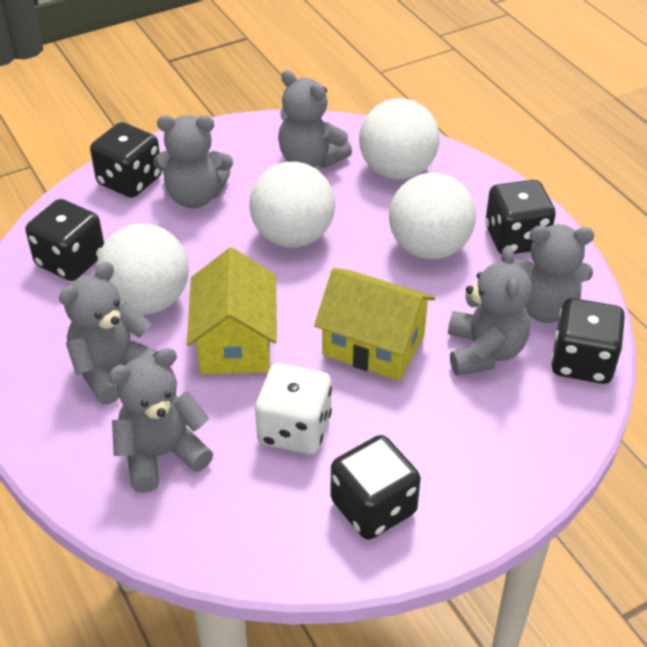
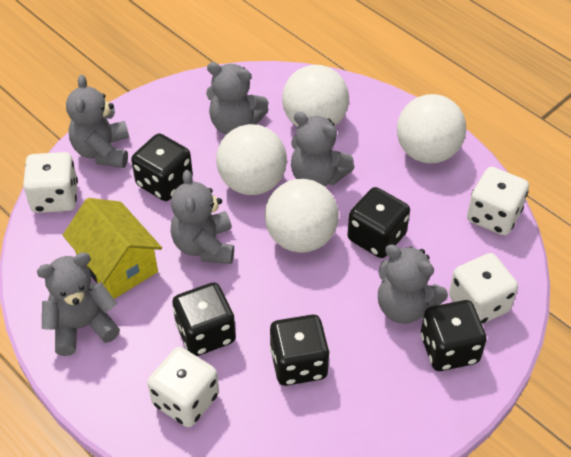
white dice: 1 -> 4
yellow house: 2 -> 1

